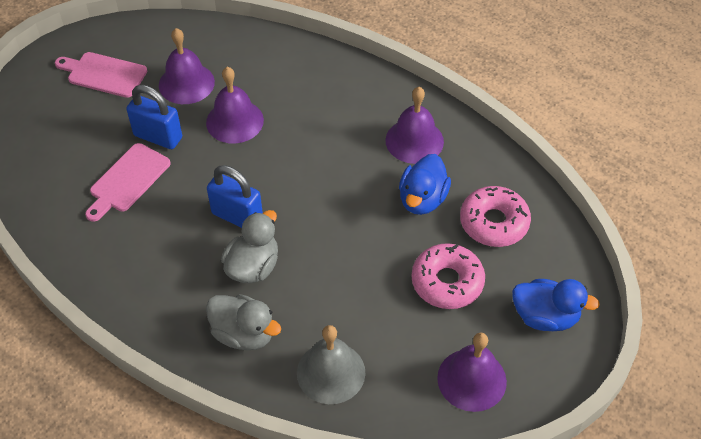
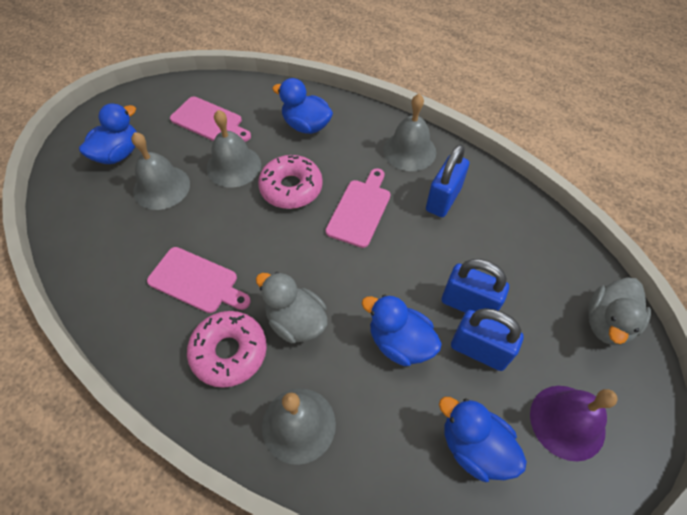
blue duck: 2 -> 4
blue padlock: 2 -> 3
grey bell: 1 -> 4
pink cutting board: 2 -> 3
purple bell: 4 -> 1

